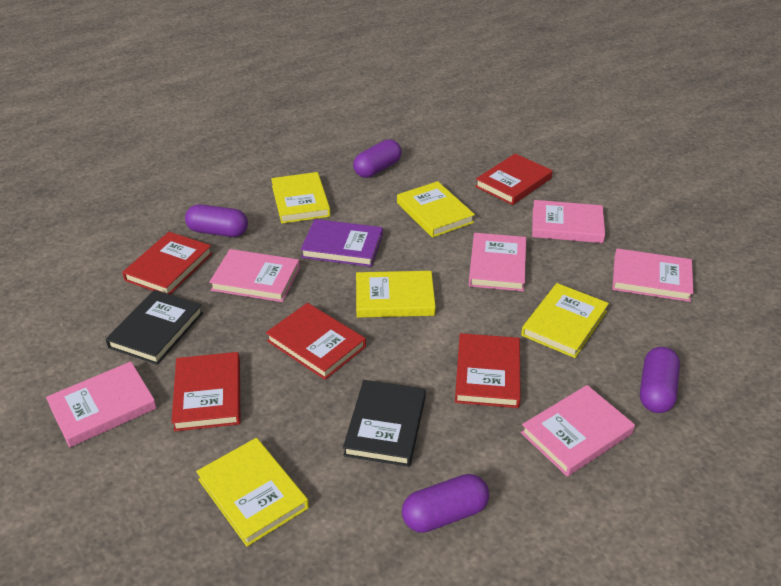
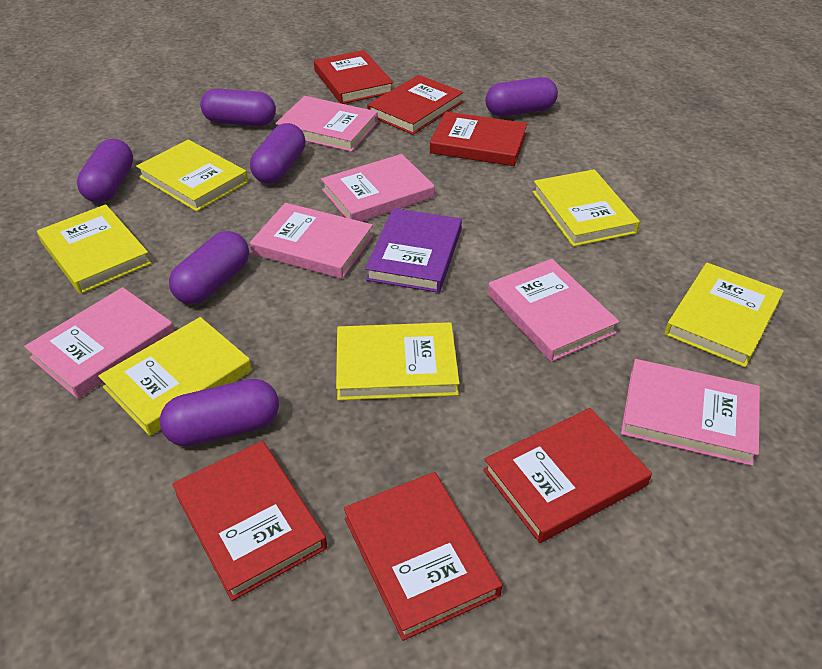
black book: 2 -> 0
purple capsule: 4 -> 6
red book: 5 -> 6
yellow book: 5 -> 6

